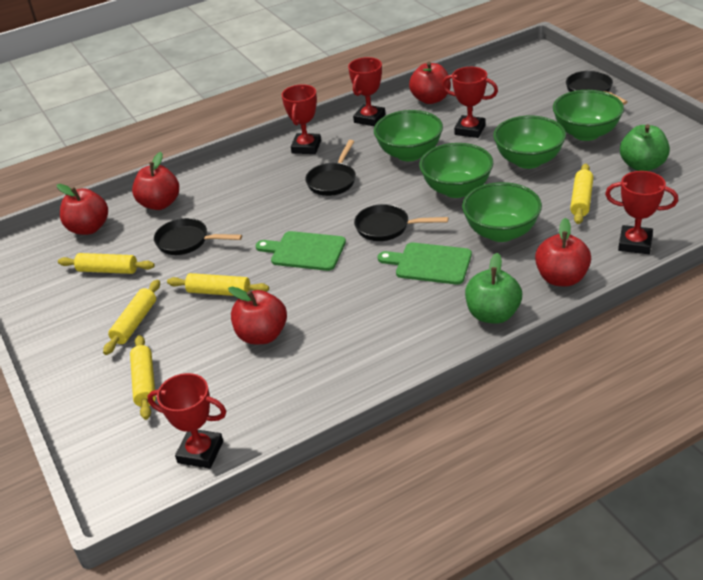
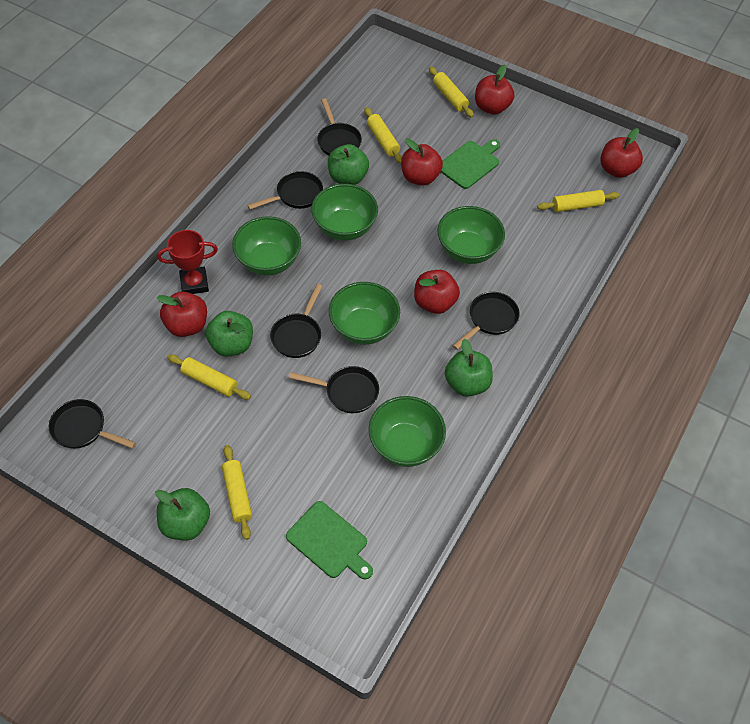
black pan: 4 -> 6
green apple: 2 -> 4
red trophy: 5 -> 1

